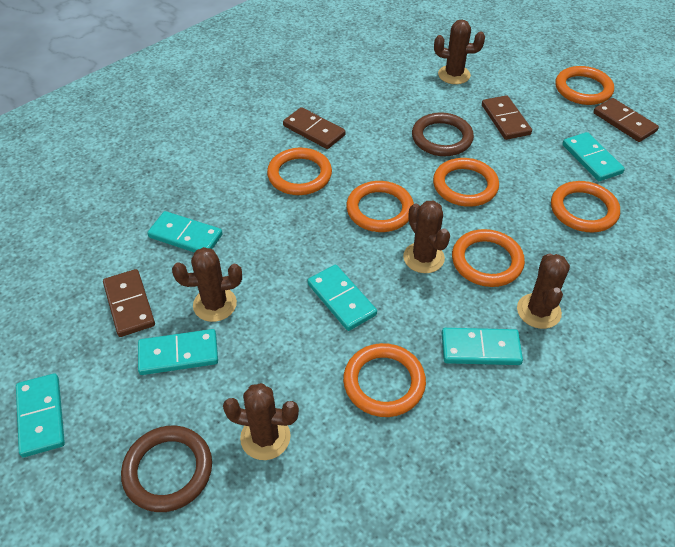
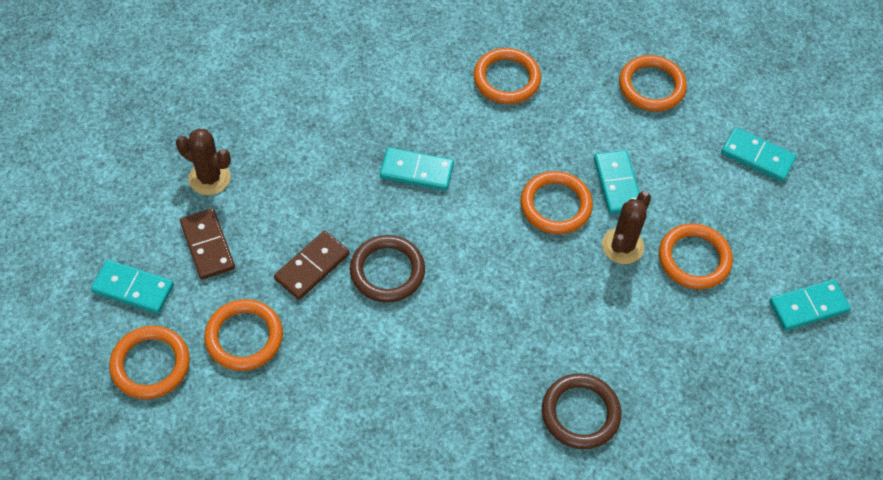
brown cactus: 5 -> 2
brown domino: 4 -> 2
orange ring: 7 -> 6
turquoise domino: 6 -> 5

